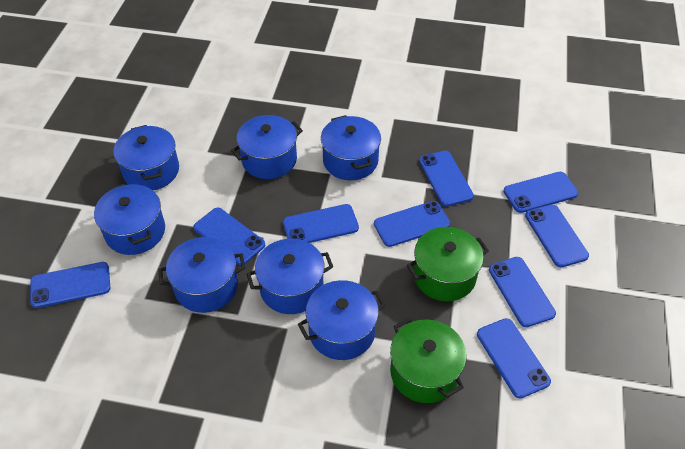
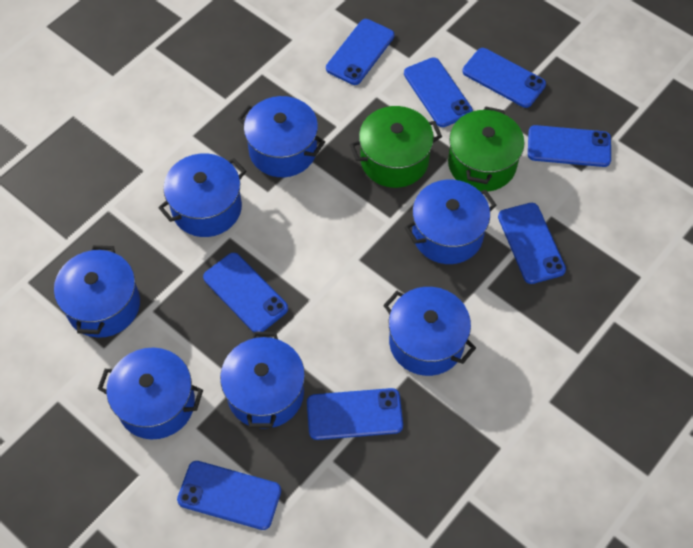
blue phone: 9 -> 8

